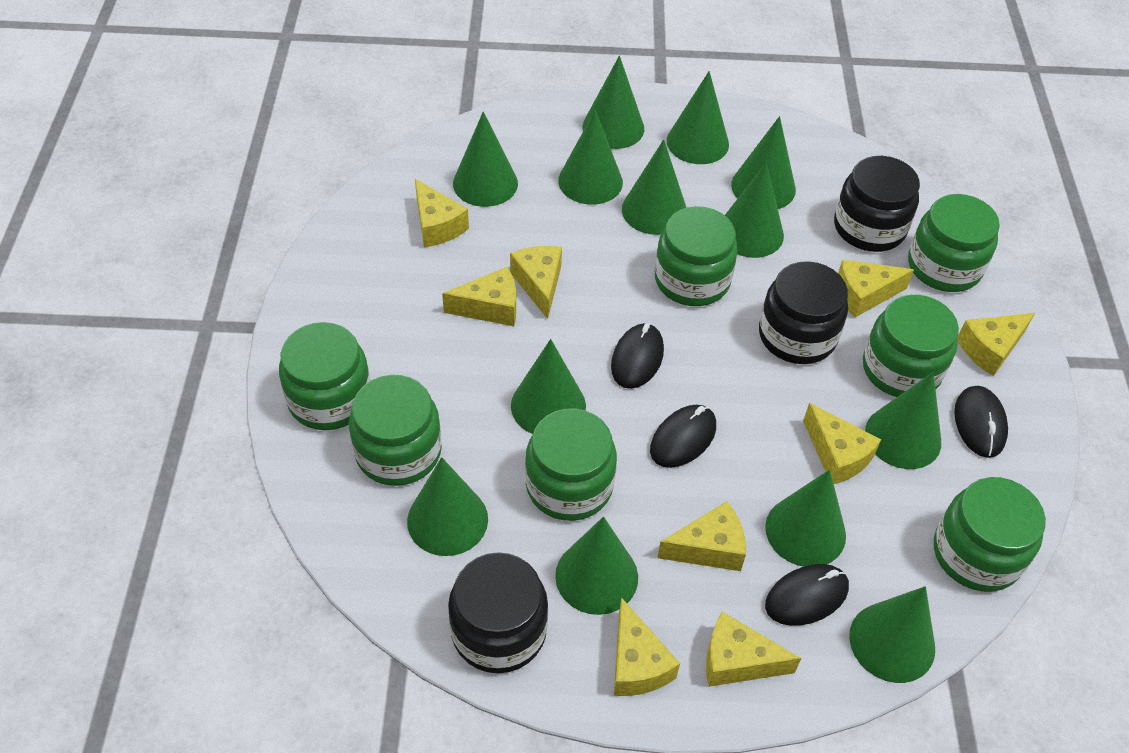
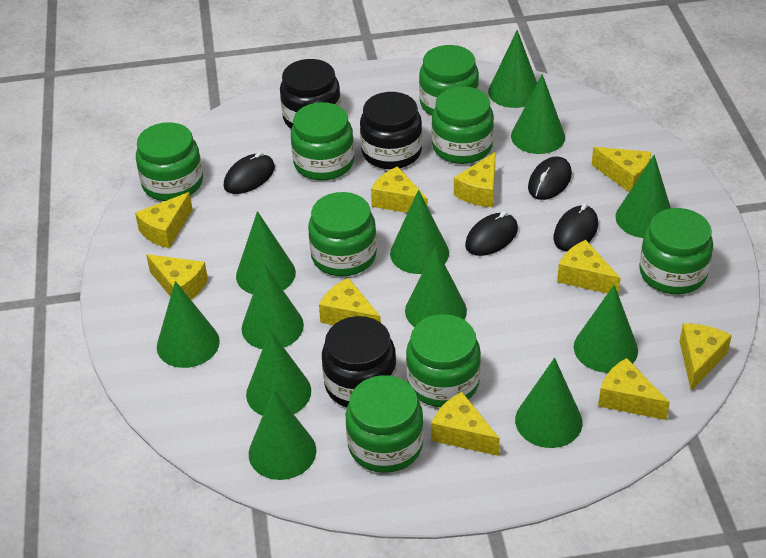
green cone: 13 -> 12
green jar: 7 -> 8
yellow cheese: 9 -> 10

